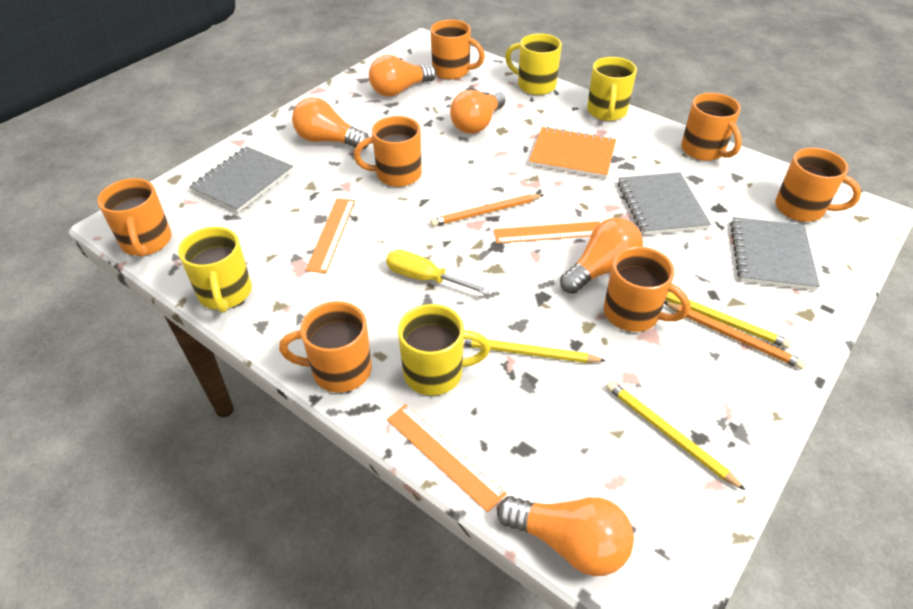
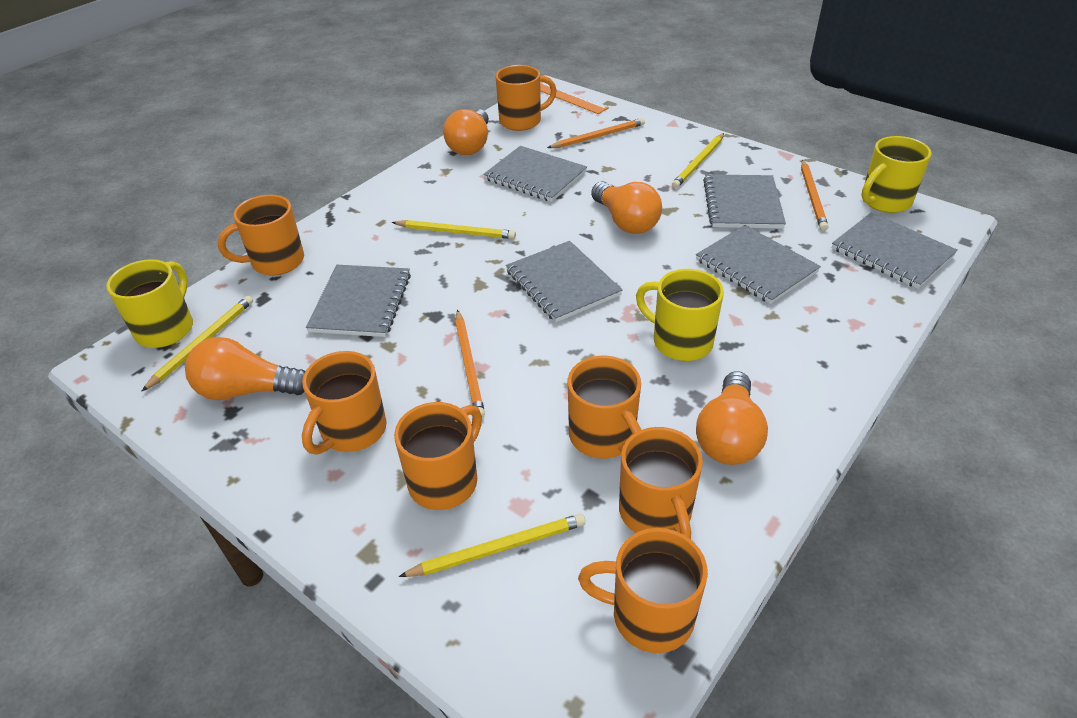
grey notebook: 3 -> 6
orange light bulb: 5 -> 4
orange notebook: 1 -> 0
orange pencil: 2 -> 3
orange ruler: 3 -> 1
yellow mug: 4 -> 3
yellow pencil: 3 -> 4
yellow screwdriver: 1 -> 0

